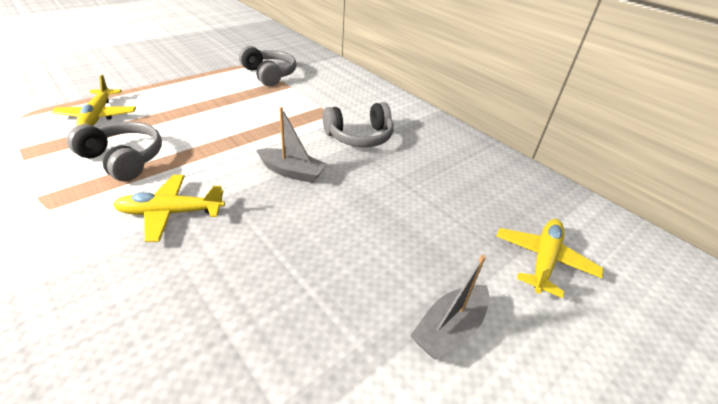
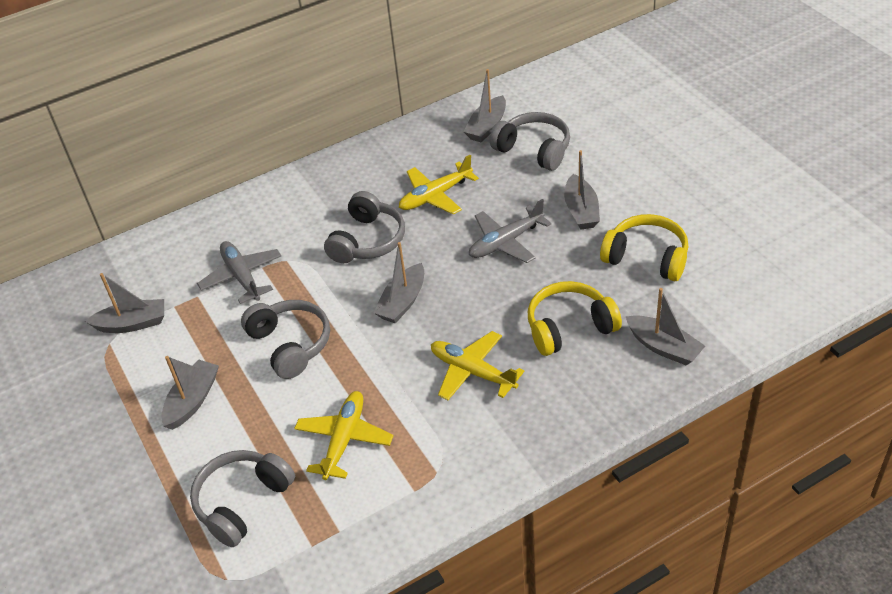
grey boat: 2 -> 6
grey headphones: 3 -> 4
grey plane: 0 -> 2
yellow headphones: 0 -> 2

